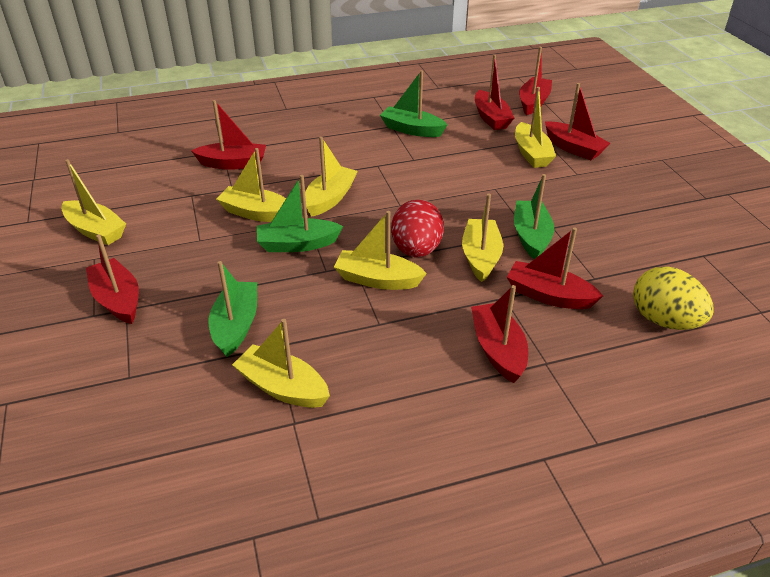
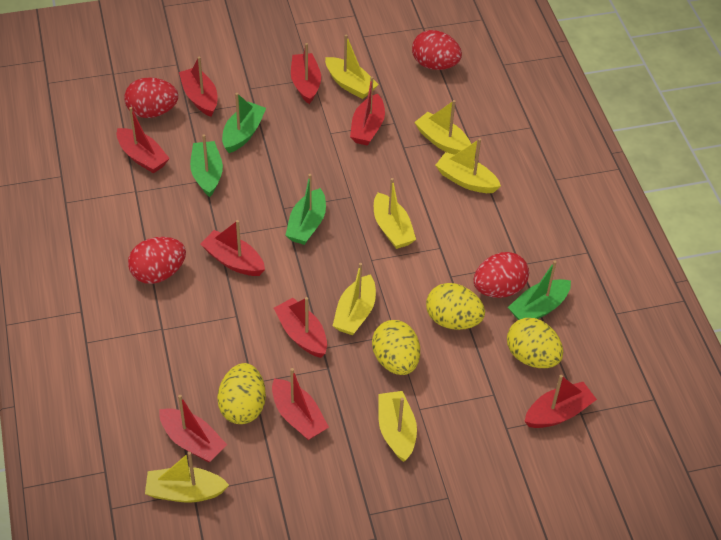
red boat: 7 -> 9
red egg: 1 -> 4
yellow egg: 1 -> 4

